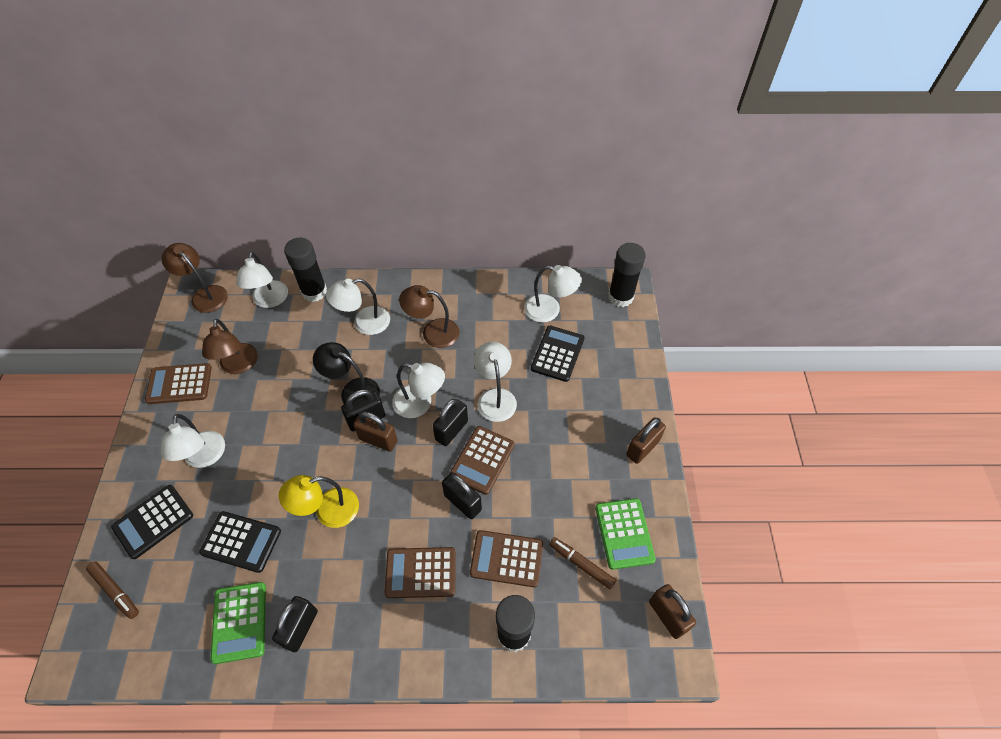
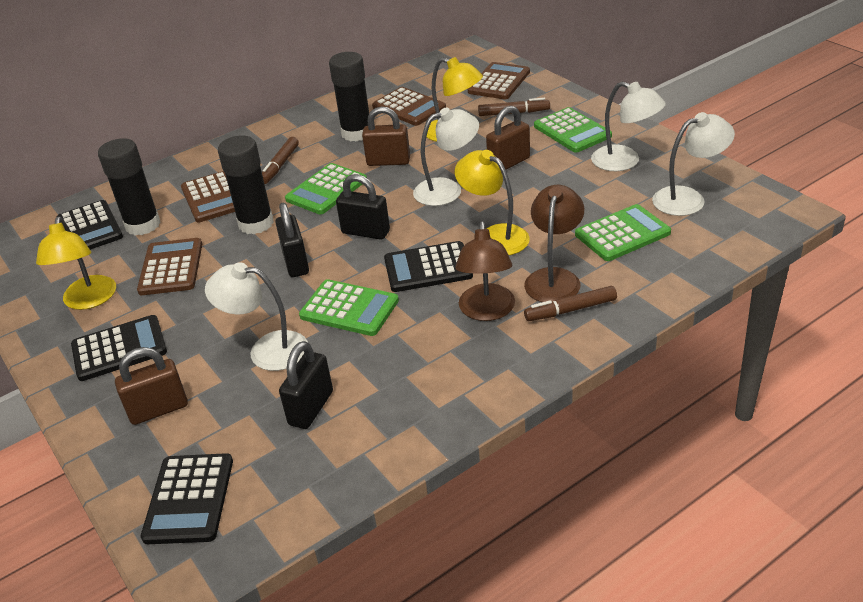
black calculator: 3 -> 4
black lamp: 1 -> 0
black padlock: 4 -> 3
brown lamp: 3 -> 2
brown marker: 2 -> 3
green calculator: 2 -> 4
white lamp: 6 -> 4
yellow lamp: 1 -> 3

